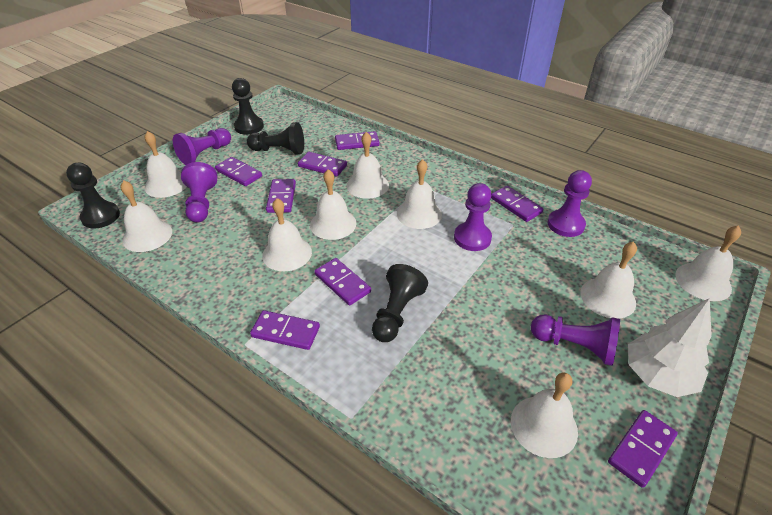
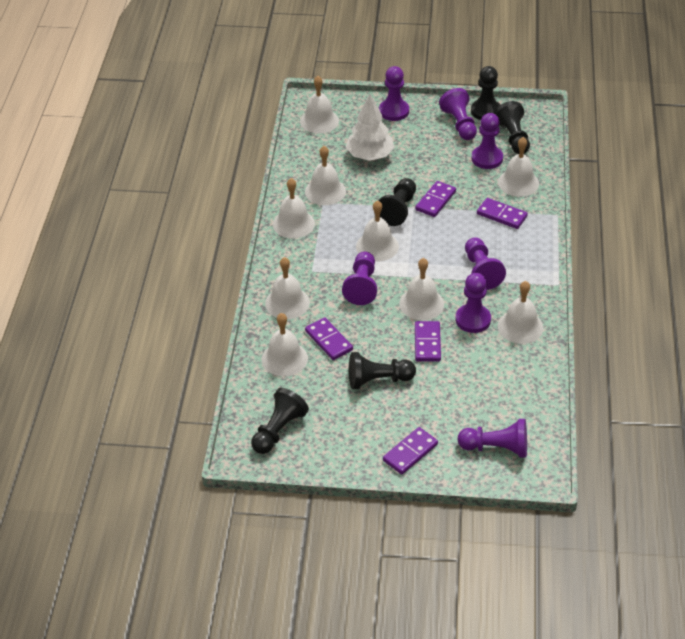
black pawn: 4 -> 5
purple domino: 8 -> 5
purple pawn: 5 -> 7

